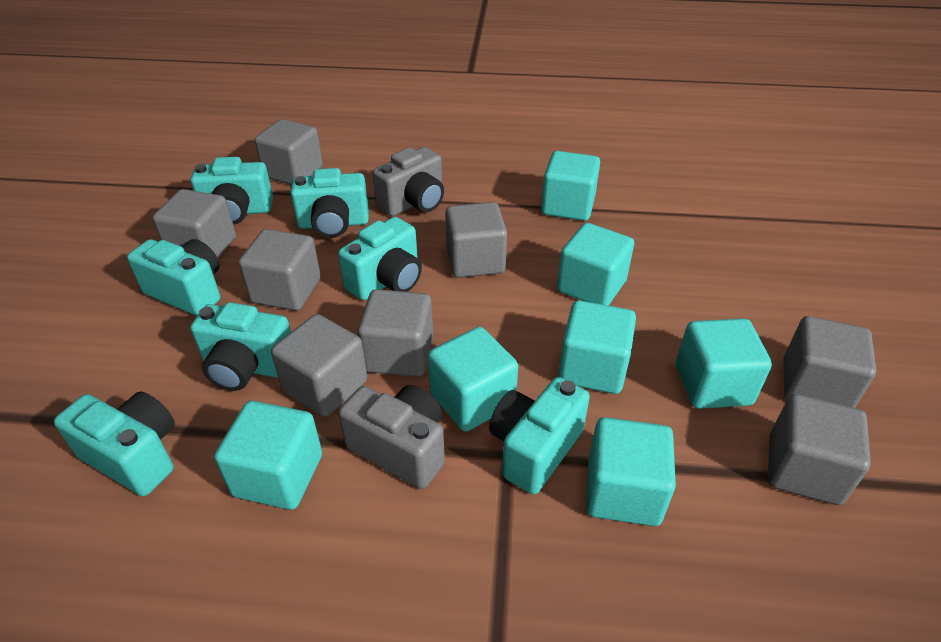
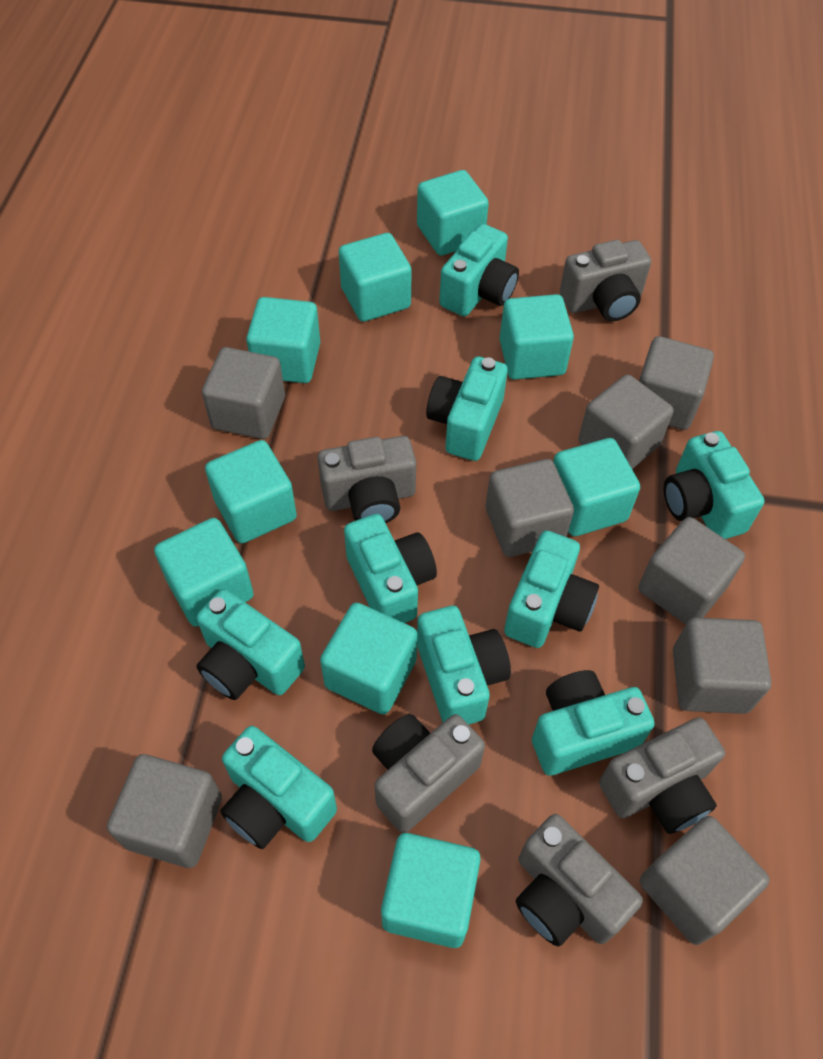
grey camera: 2 -> 5
turquoise camera: 7 -> 9
turquoise cube: 7 -> 9

